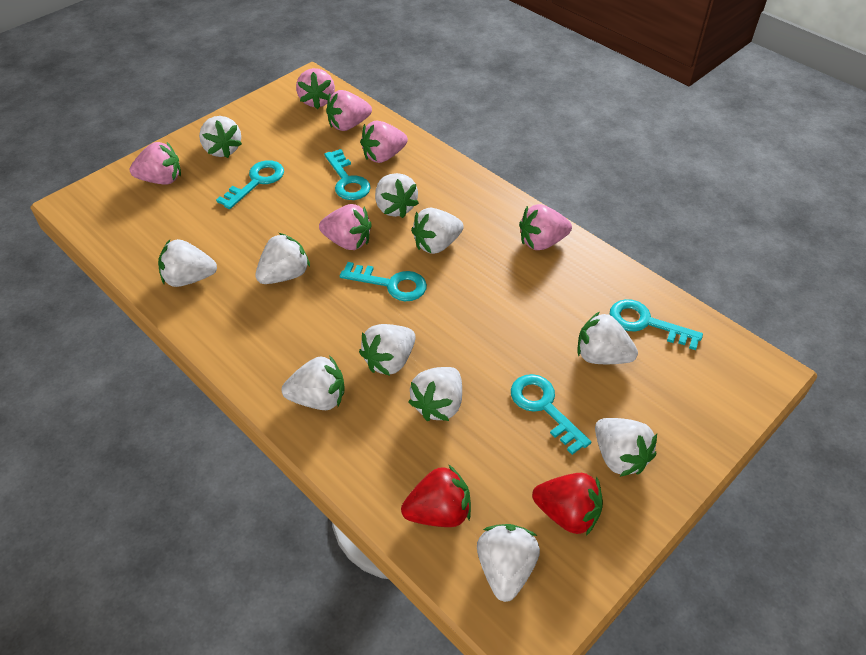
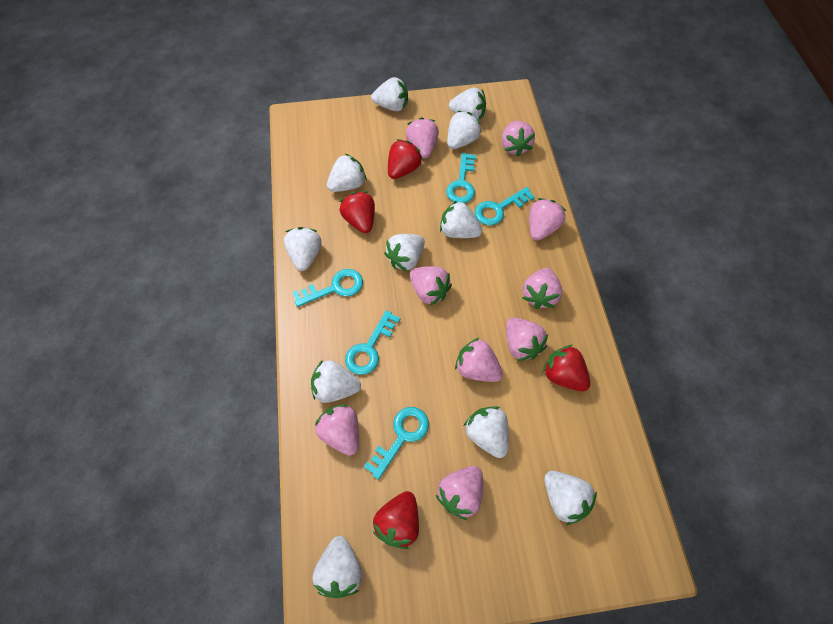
pink strawberry: 6 -> 9
red strawberry: 2 -> 4

